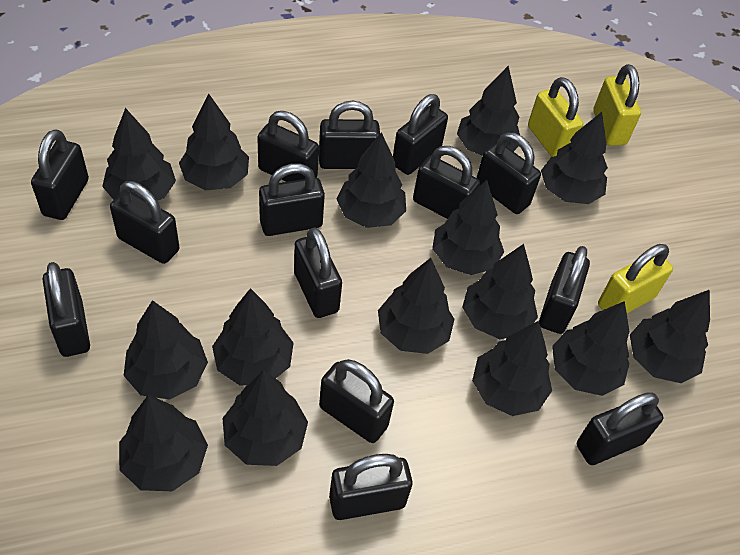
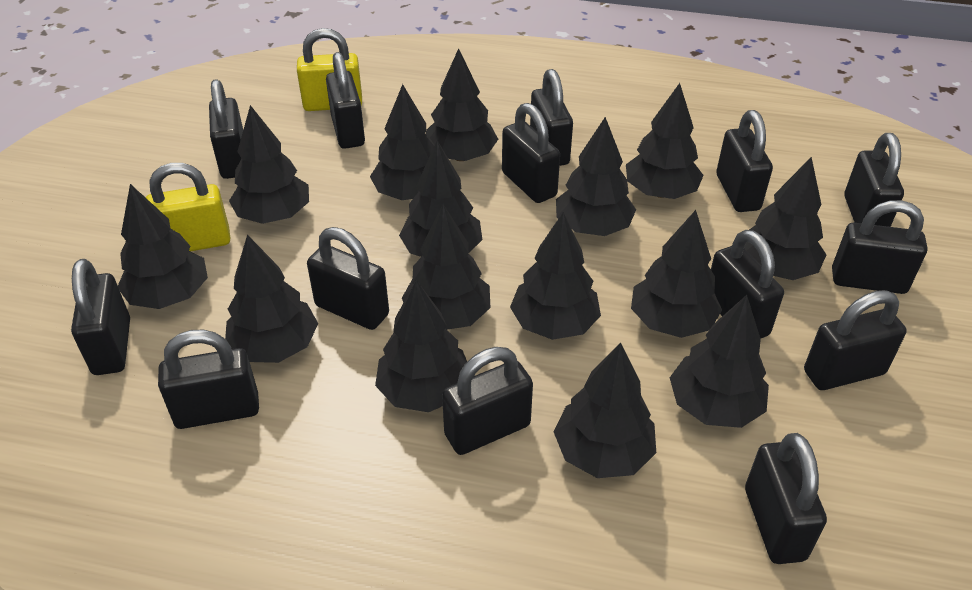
yellow padlock: 3 -> 2

